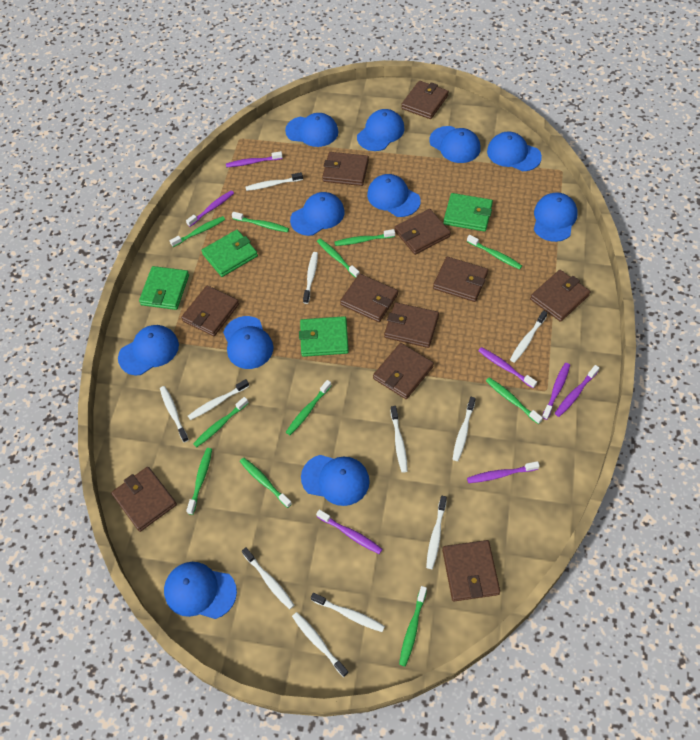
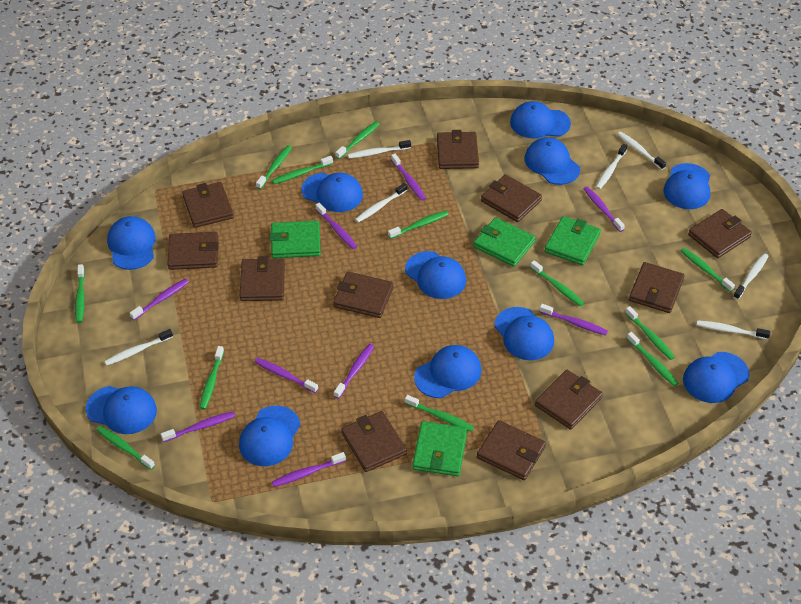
green toothbrush: 11 -> 12
purple toothbrush: 7 -> 9
white toothbrush: 11 -> 7

